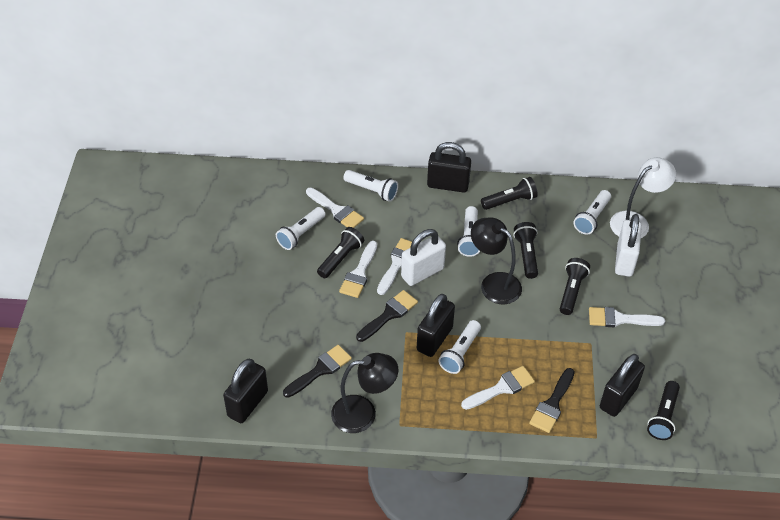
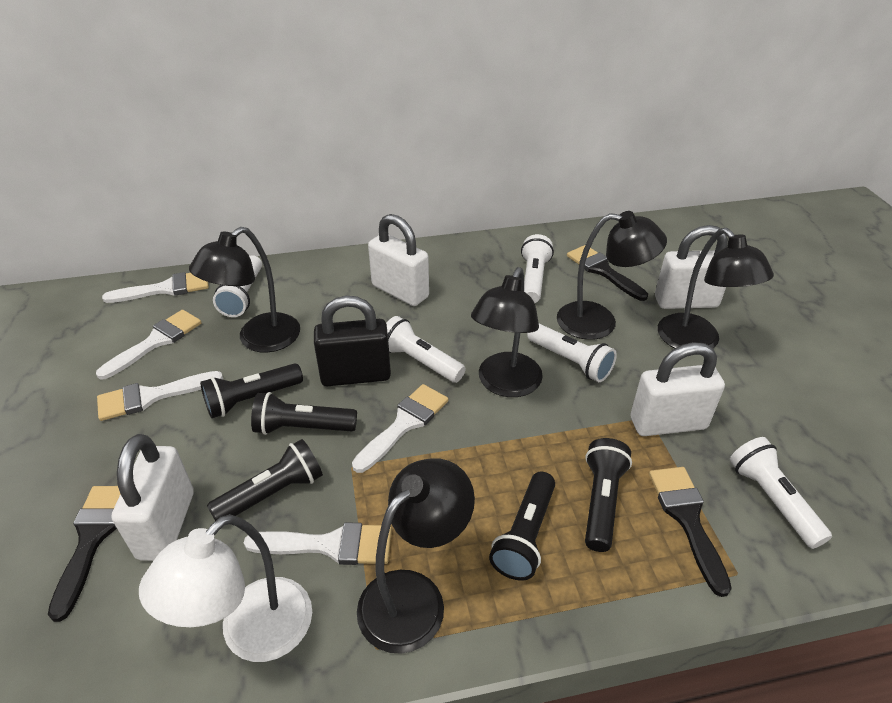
black lamp: 2 -> 5
black padlock: 4 -> 1
white padlock: 2 -> 4

